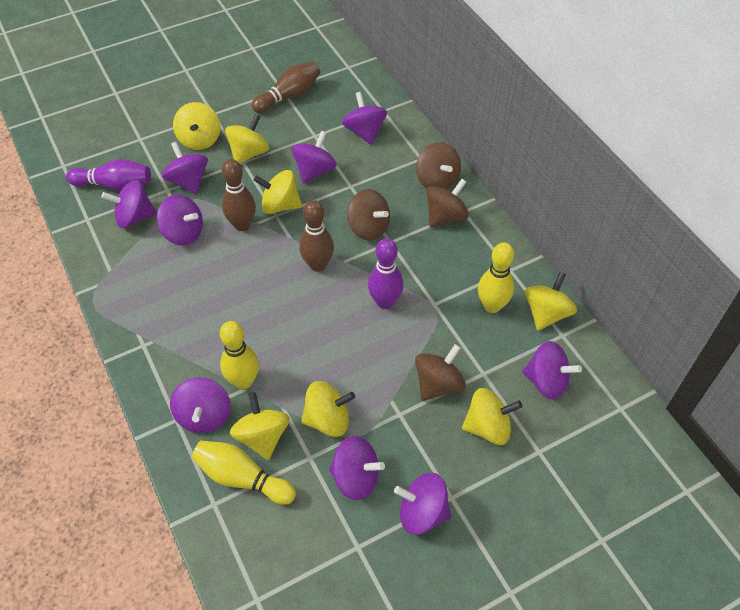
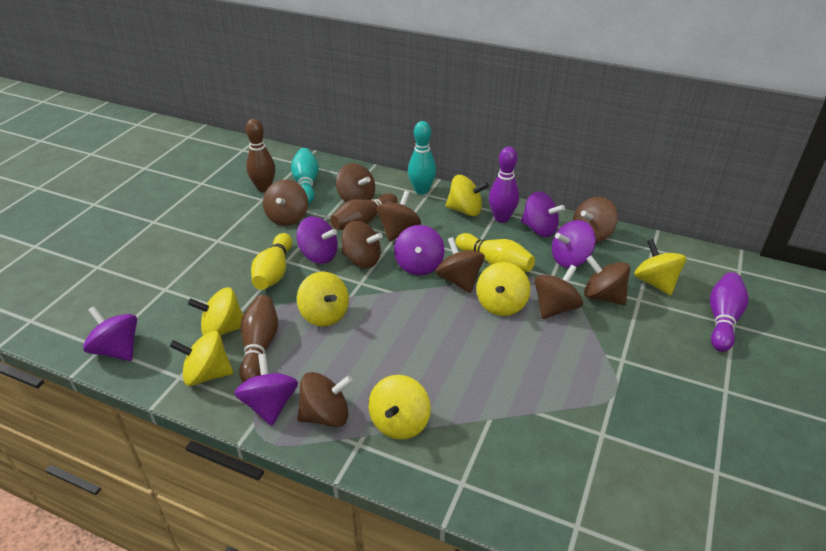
brown spinning top: 4 -> 9
purple spinning top: 9 -> 6
turquoise bowling pin: 0 -> 2
yellow bowling pin: 3 -> 2

